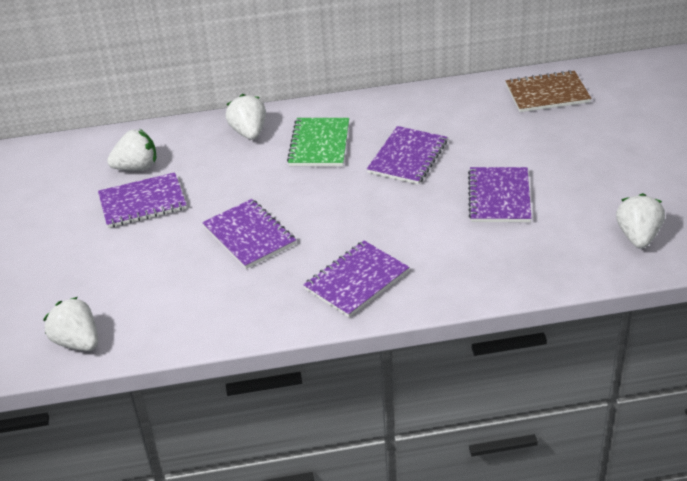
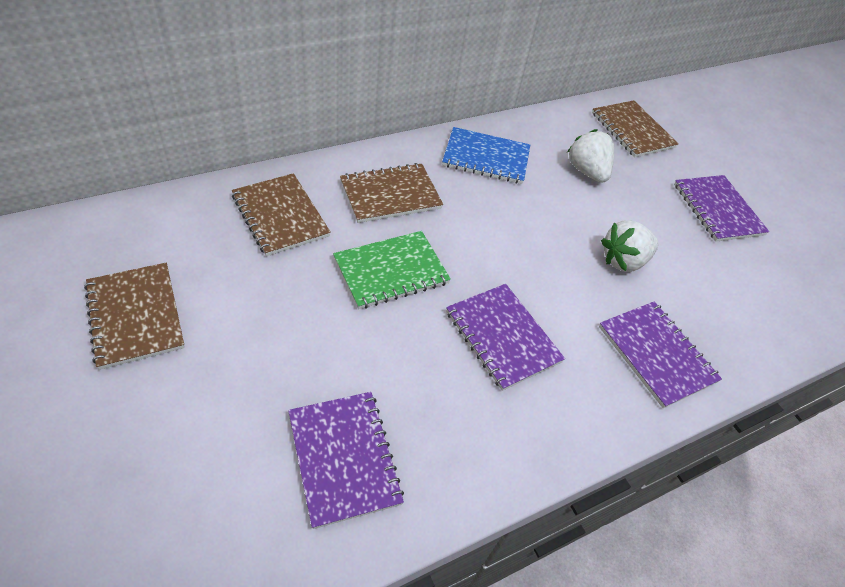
blue notebook: 0 -> 1
brown notebook: 1 -> 4
purple notebook: 5 -> 4
white strawberry: 4 -> 2

